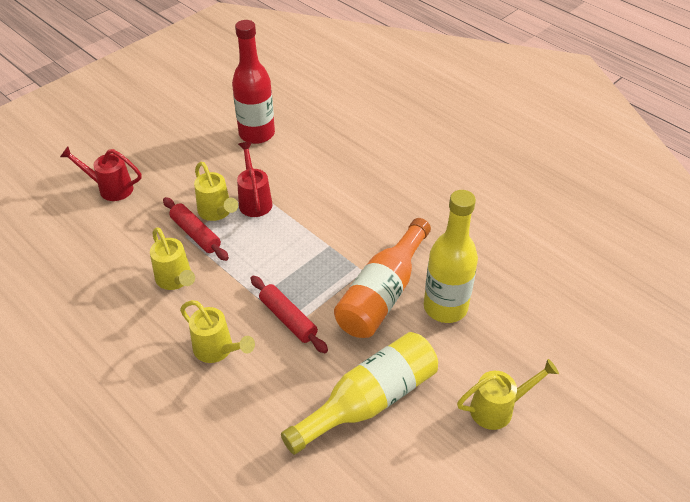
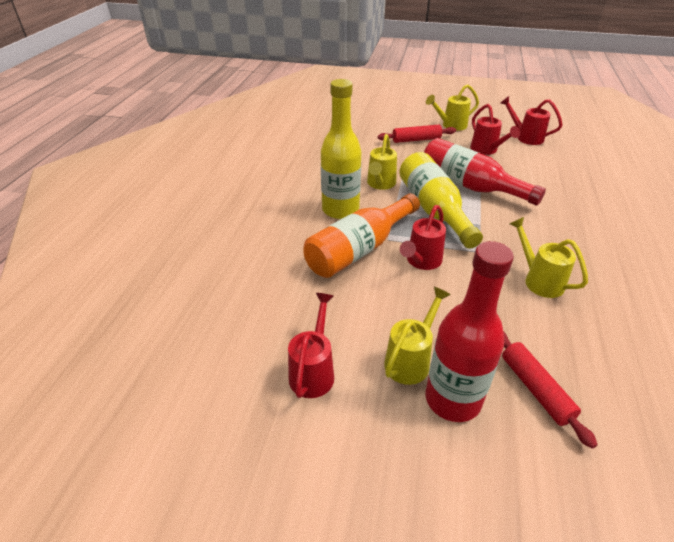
red bottle: 1 -> 2
red watering can: 2 -> 4

